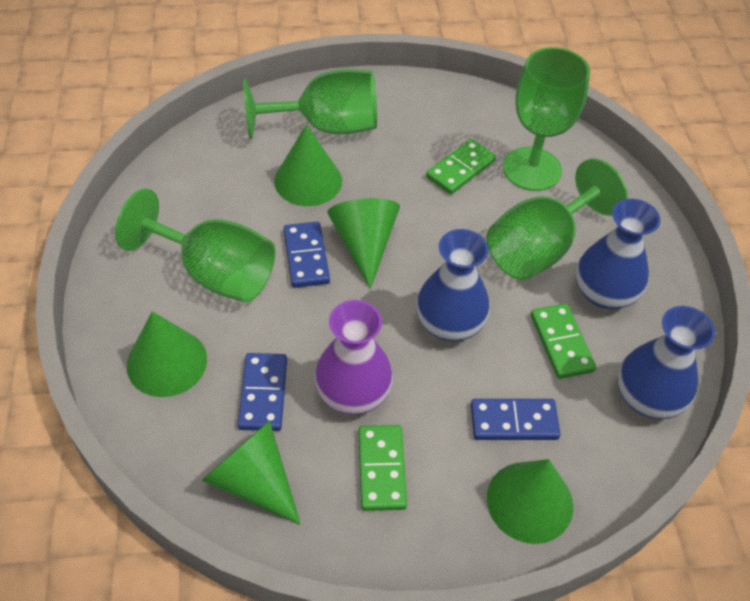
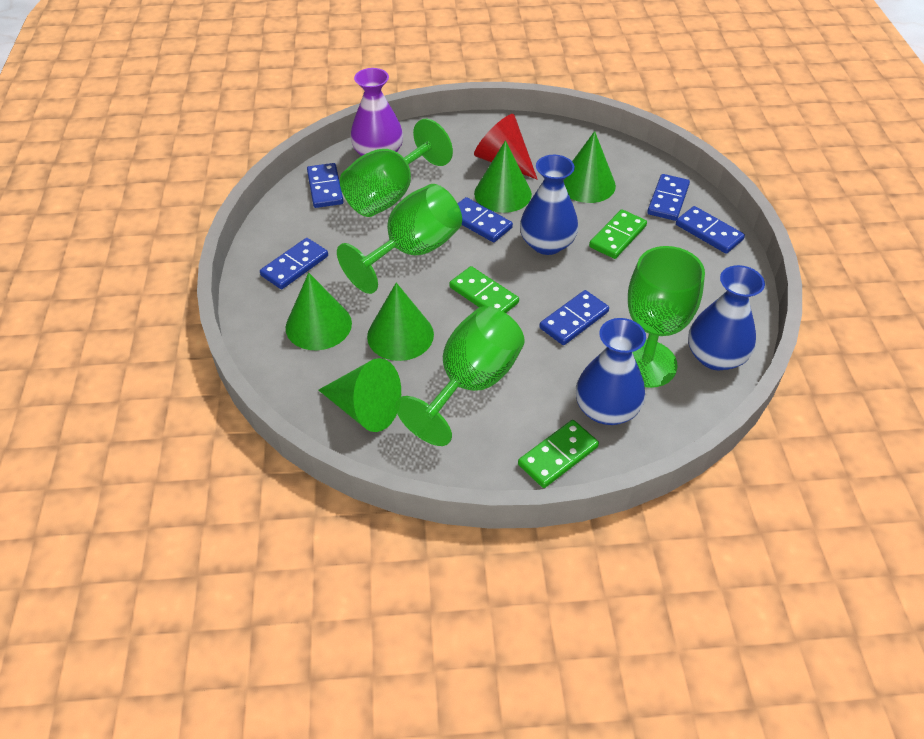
blue domino: 3 -> 6
red cone: 0 -> 1

